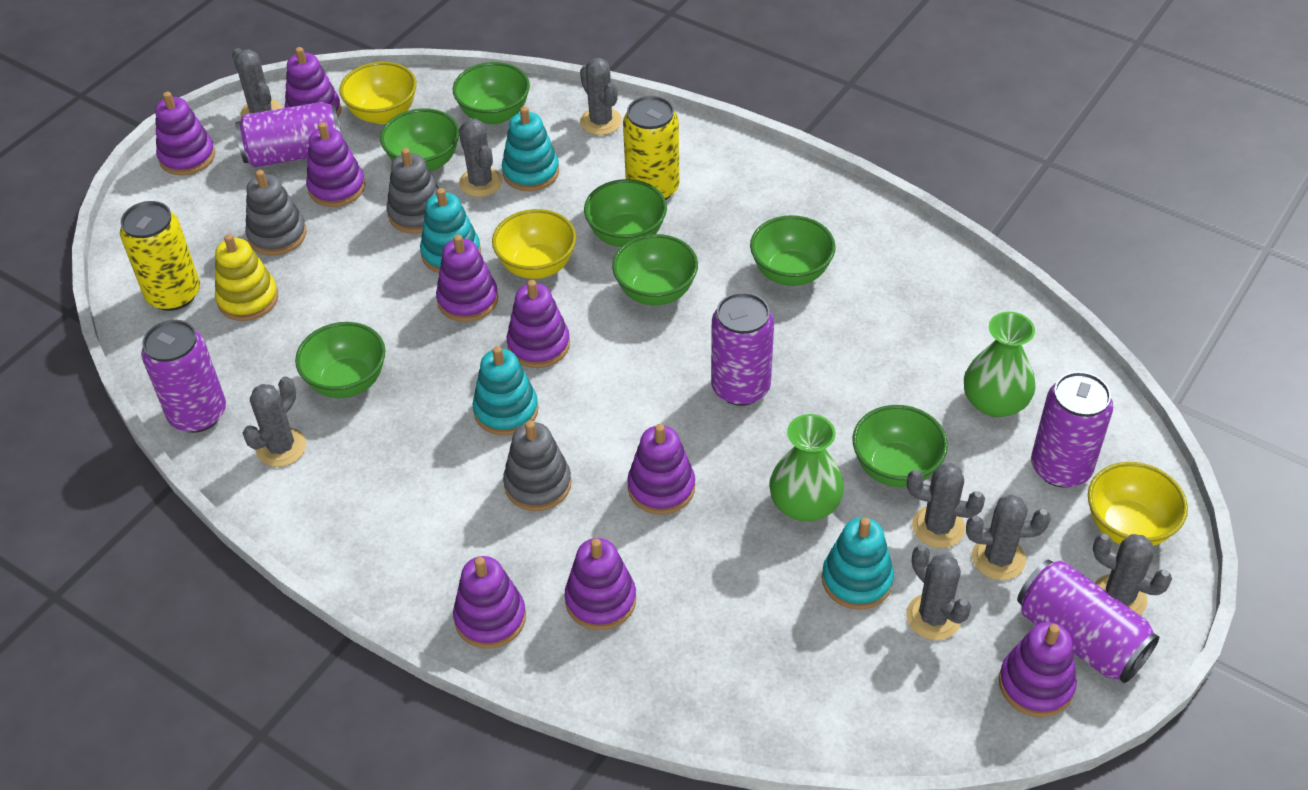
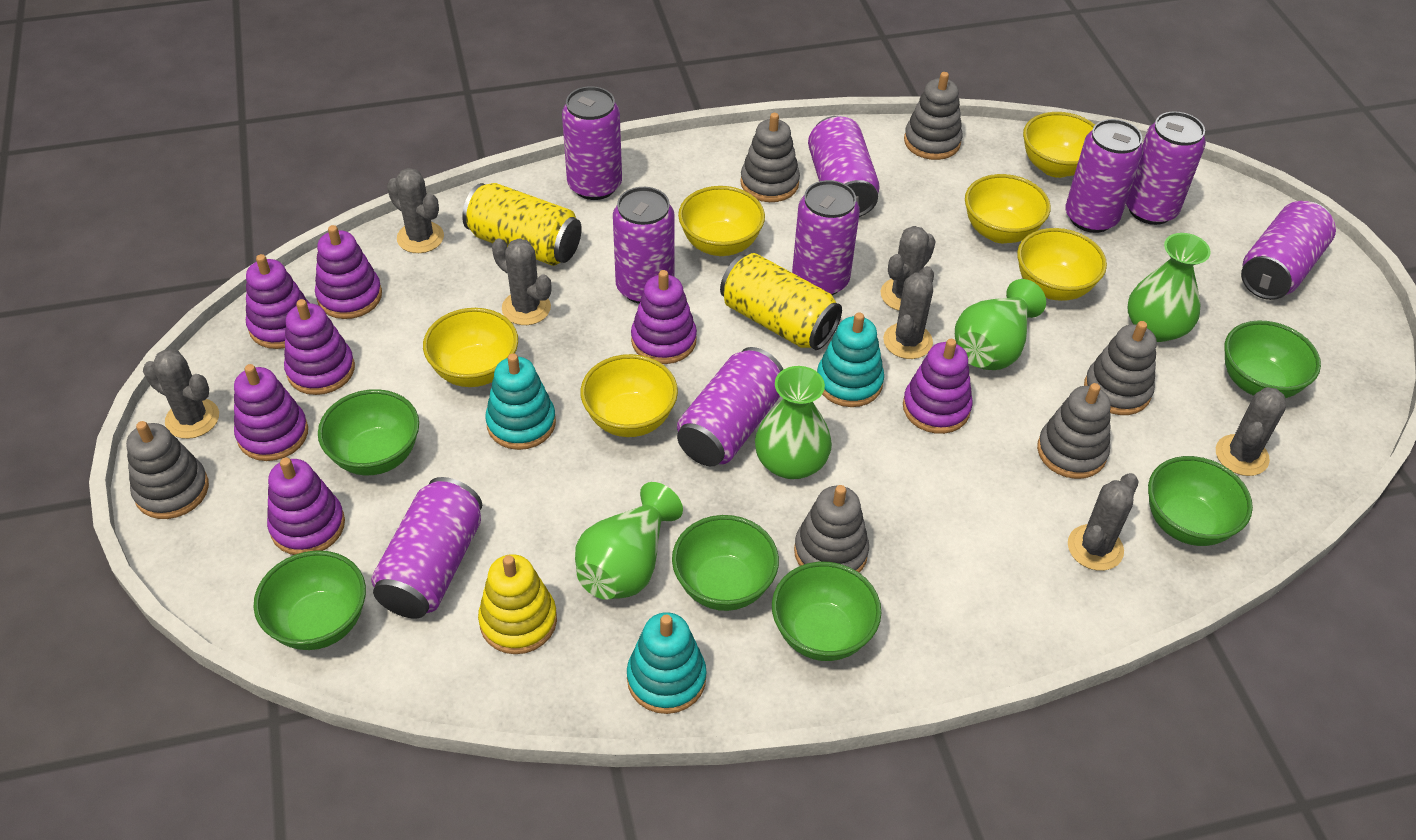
green bowl: 7 -> 6
green vase: 2 -> 4
grey cactus: 8 -> 7
grey stacking toy: 3 -> 6
purple can: 5 -> 9
purple stacking toy: 9 -> 7
turquoise stacking toy: 4 -> 3
yellow bowl: 3 -> 6

